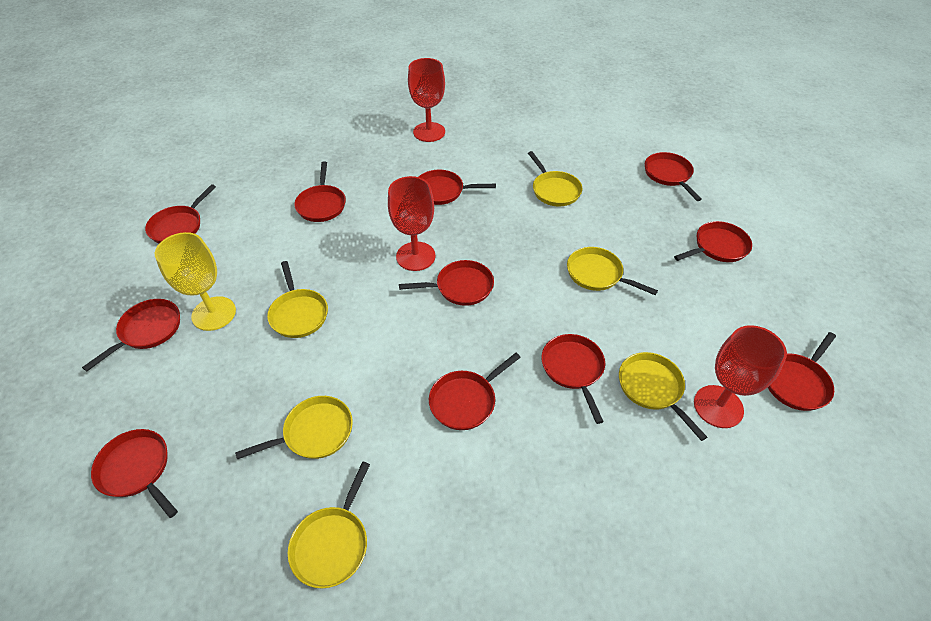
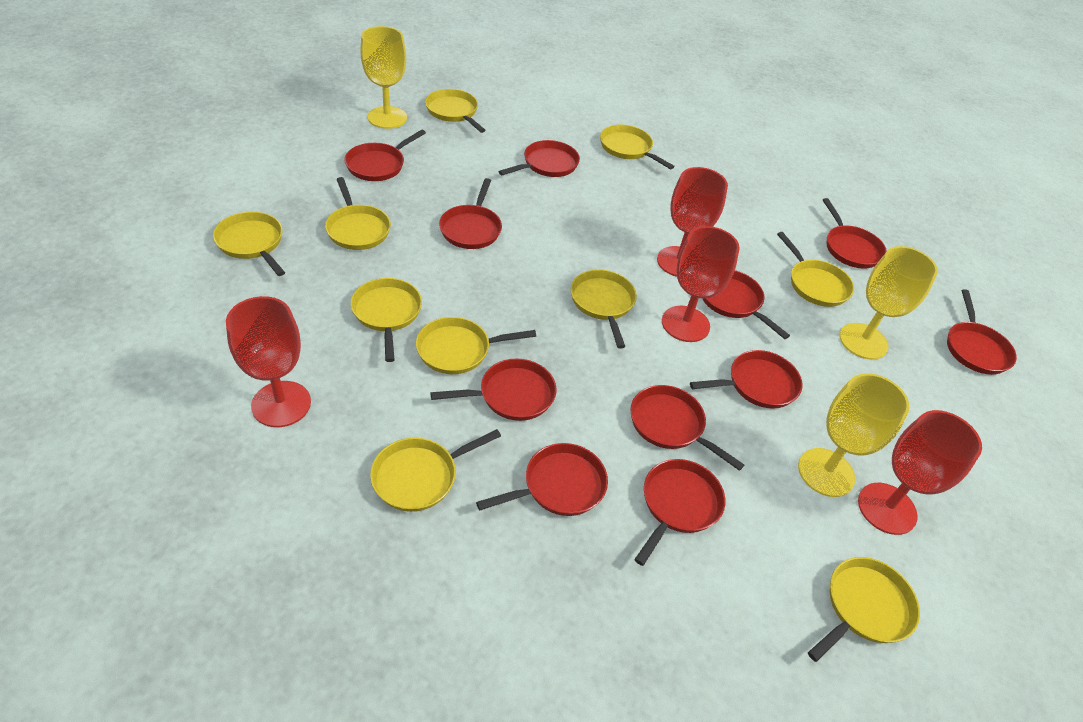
red goblet: 3 -> 4
yellow goblet: 1 -> 3
yellow pan: 6 -> 10

